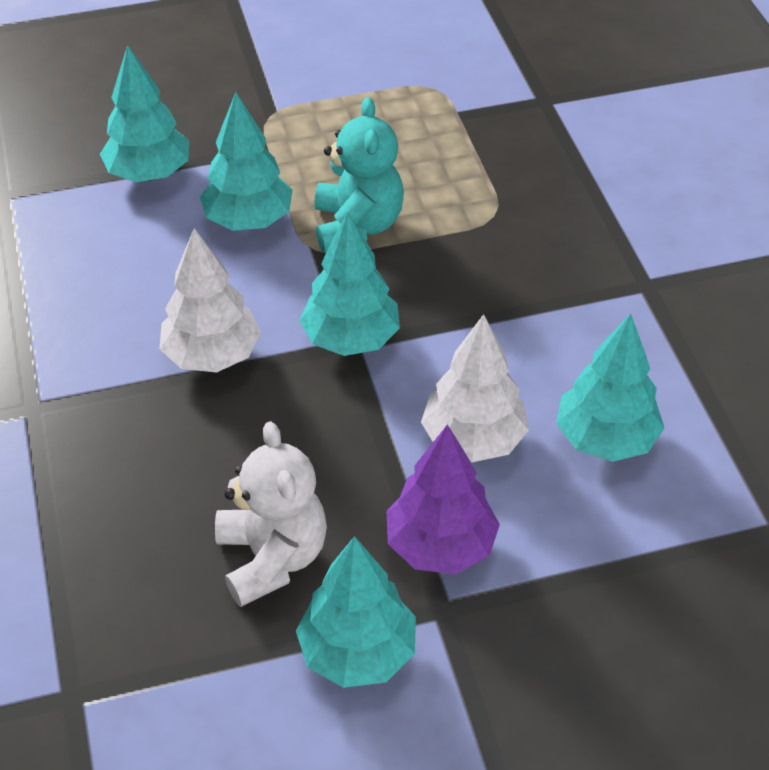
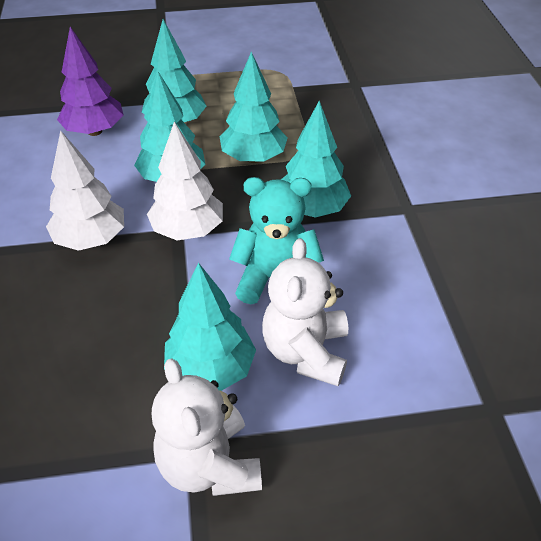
white teddy bear: 1 -> 2

